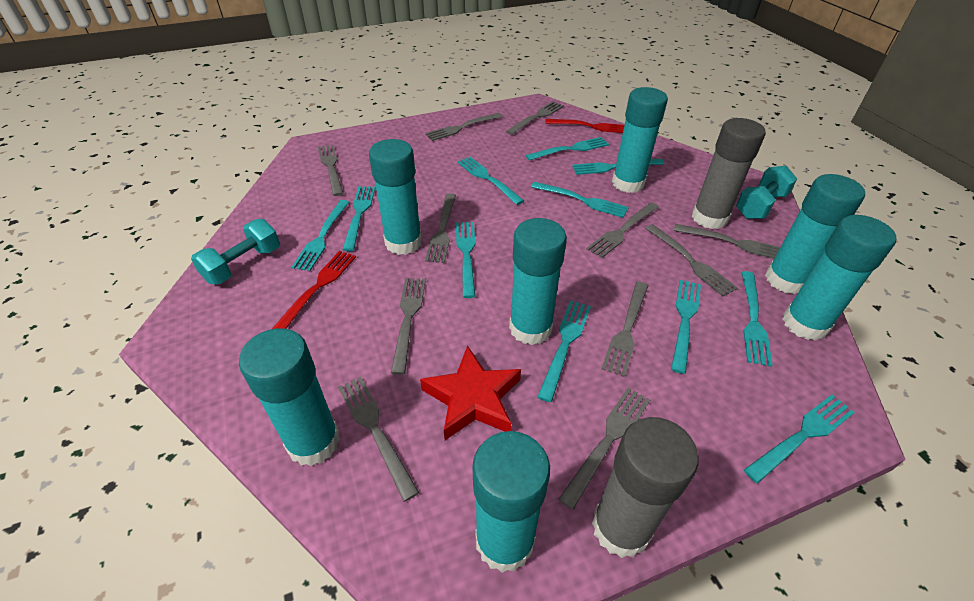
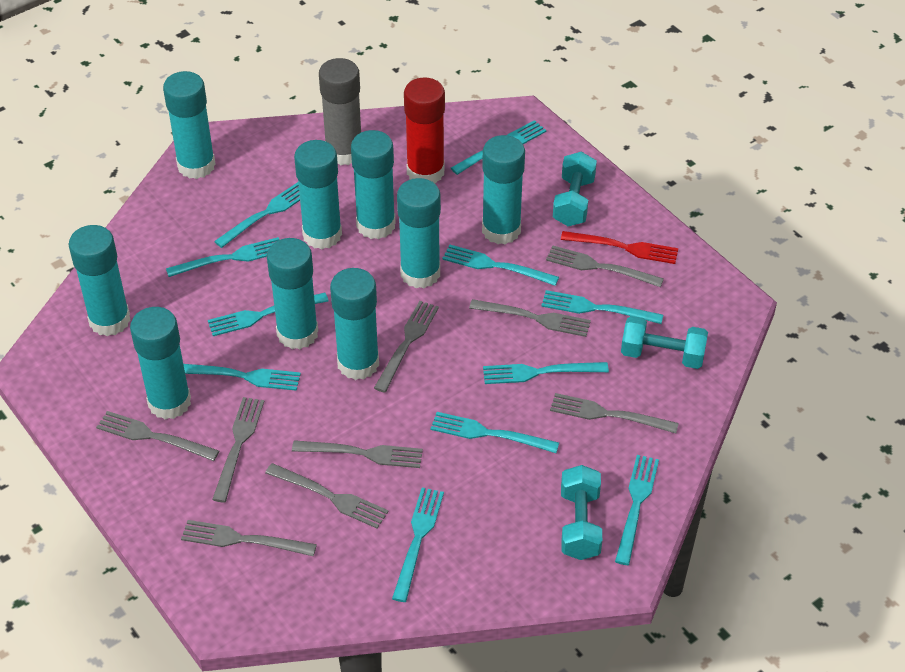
grey fork: 11 -> 9
grey glue stick: 2 -> 1
red fork: 2 -> 1
red glue stick: 0 -> 1
red star: 1 -> 0
turquoise dumbbell: 2 -> 3
turquoise glue stick: 7 -> 9

